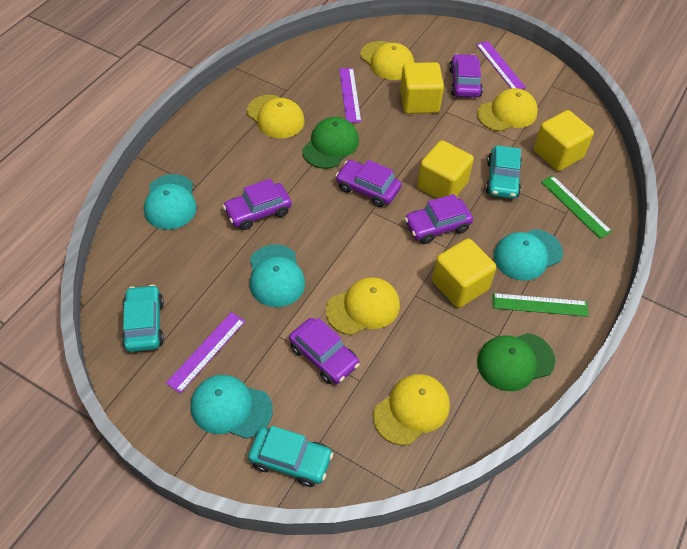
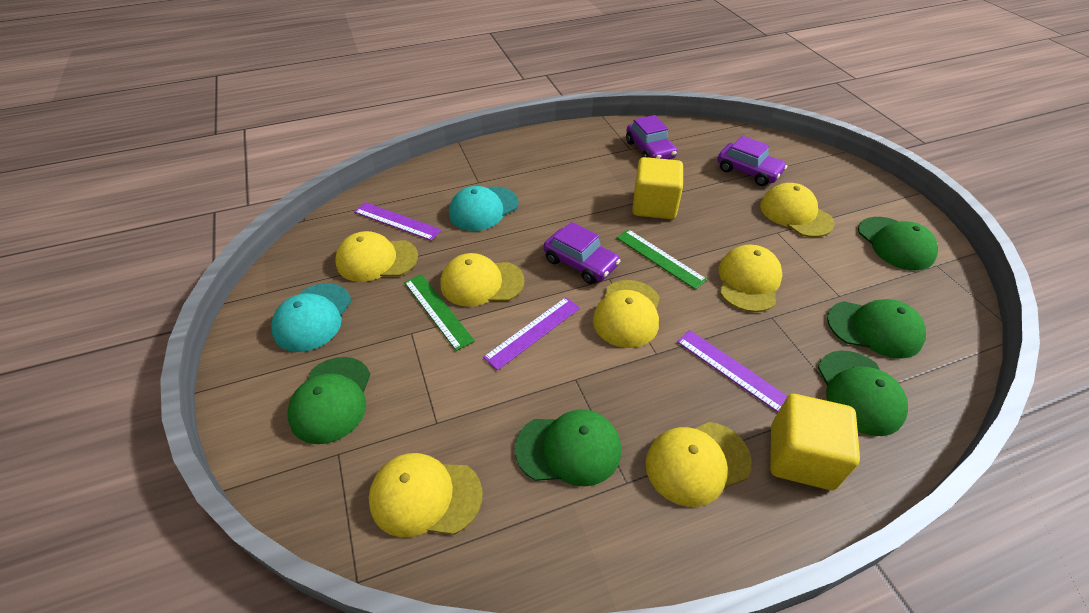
green cap: 2 -> 5
purple car: 5 -> 3
turquoise cap: 4 -> 2
turquoise car: 3 -> 0
yellow cap: 5 -> 7
yellow cube: 4 -> 2

